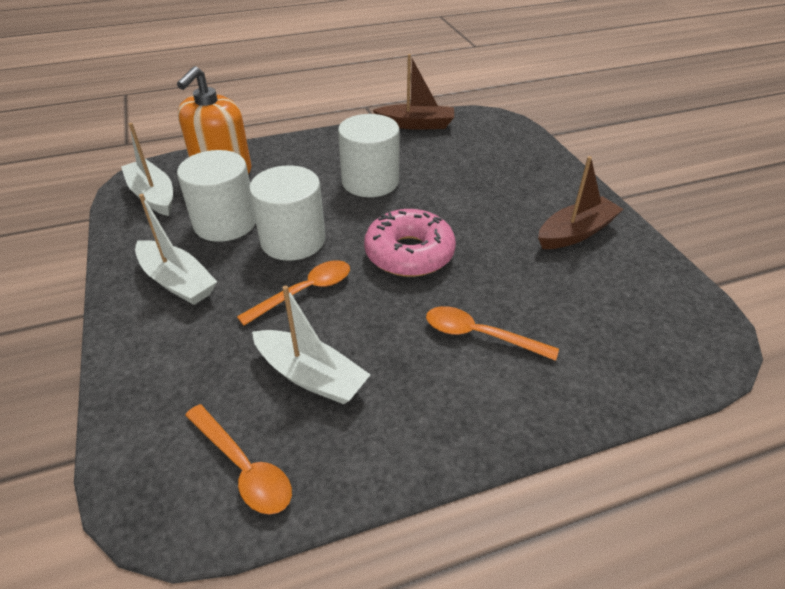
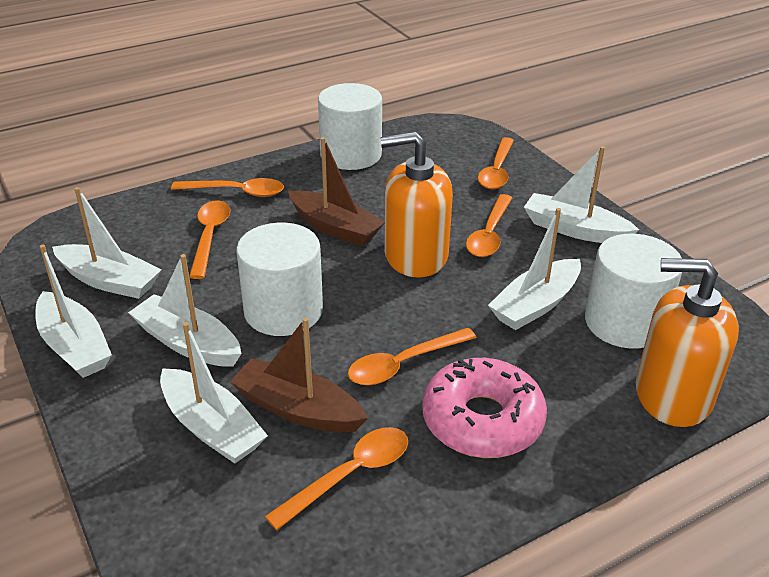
orange soap dispenser: 1 -> 2
orange spoon: 3 -> 6
white boat: 3 -> 6

